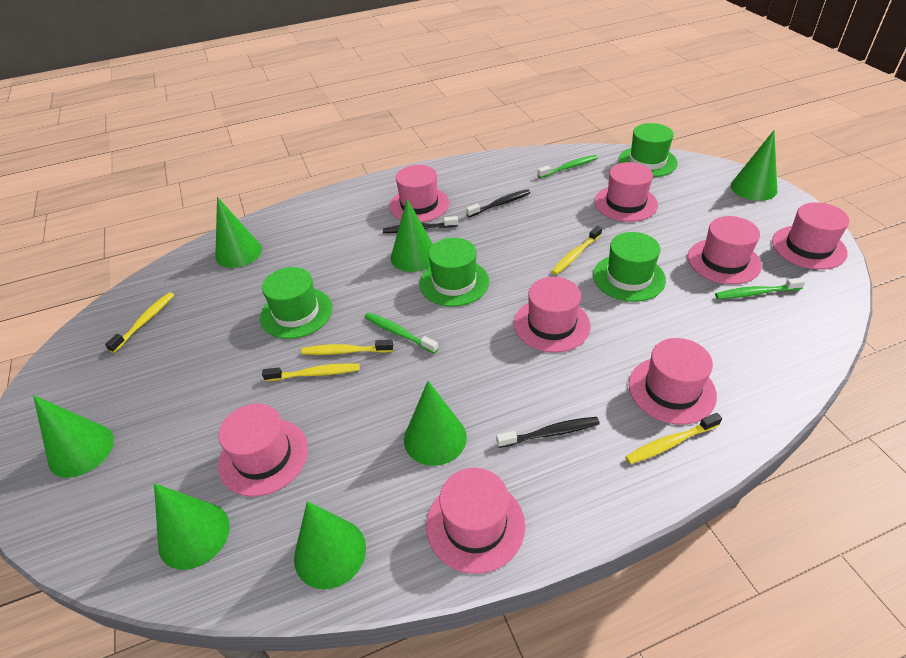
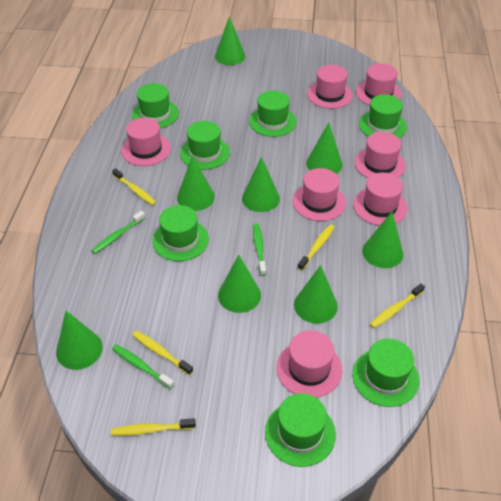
black toothbrush: 3 -> 0
green cone: 7 -> 8
green hat: 4 -> 7
pink hat: 8 -> 7

